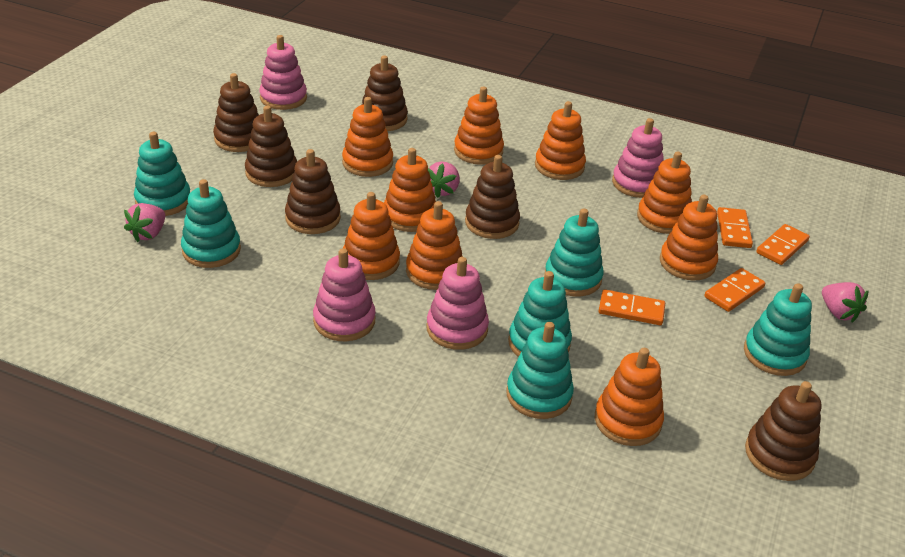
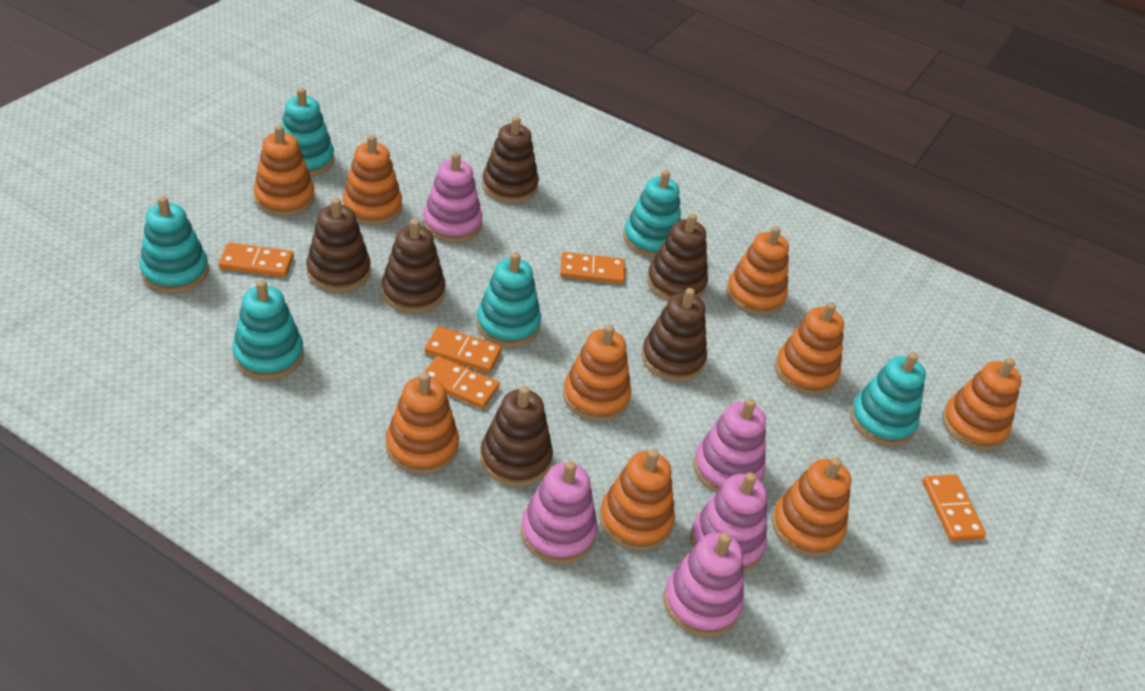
orange domino: 4 -> 5
pink stacking toy: 4 -> 5
pink strawberry: 3 -> 0

